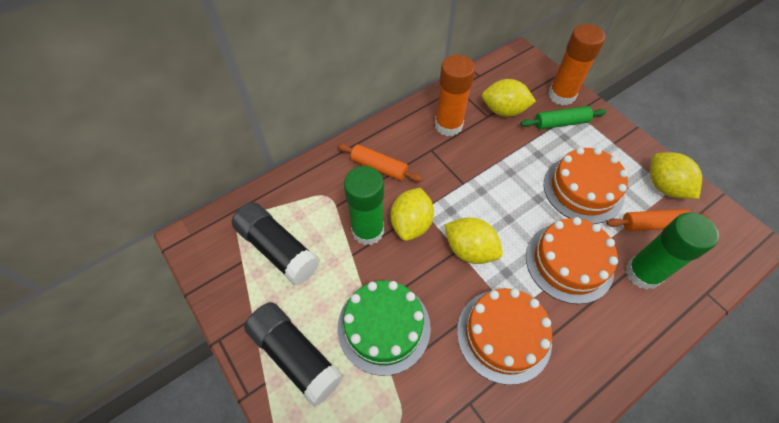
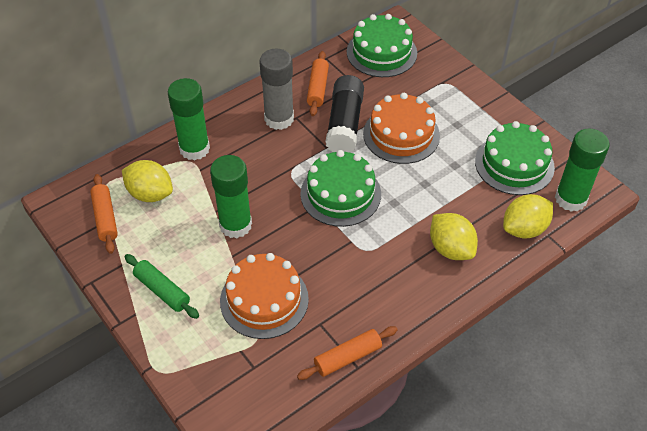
black glue stick: 2 -> 1
green cake: 1 -> 3
green glue stick: 2 -> 3
grey glue stick: 0 -> 1
orange cake: 3 -> 2
orange glue stick: 2 -> 0
orange rolling pin: 2 -> 3
yellow lemon: 4 -> 3

